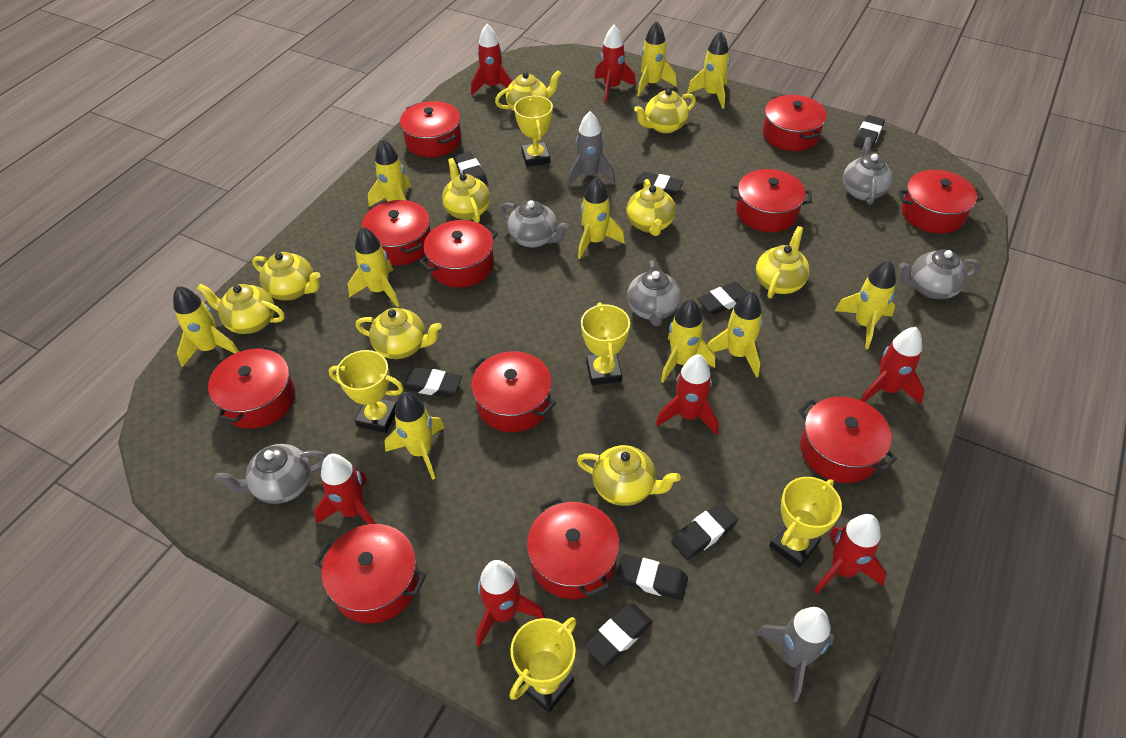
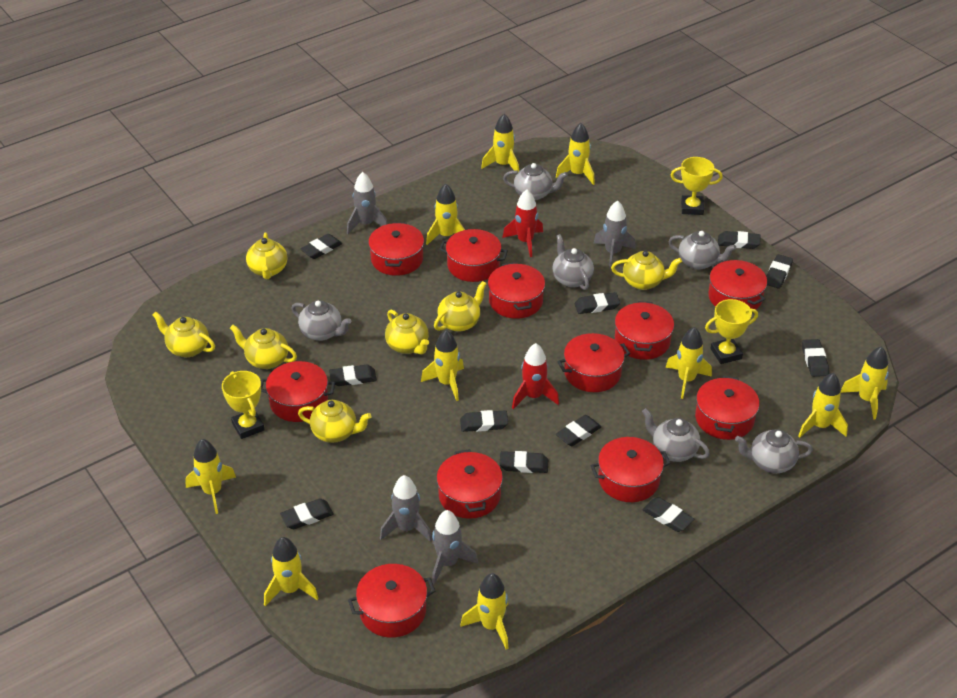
black eraser: 8 -> 11
grey rocket: 2 -> 4
grey teapot: 5 -> 6
red rocket: 7 -> 2
yellow teapot: 9 -> 7
yellow trophy: 5 -> 3

